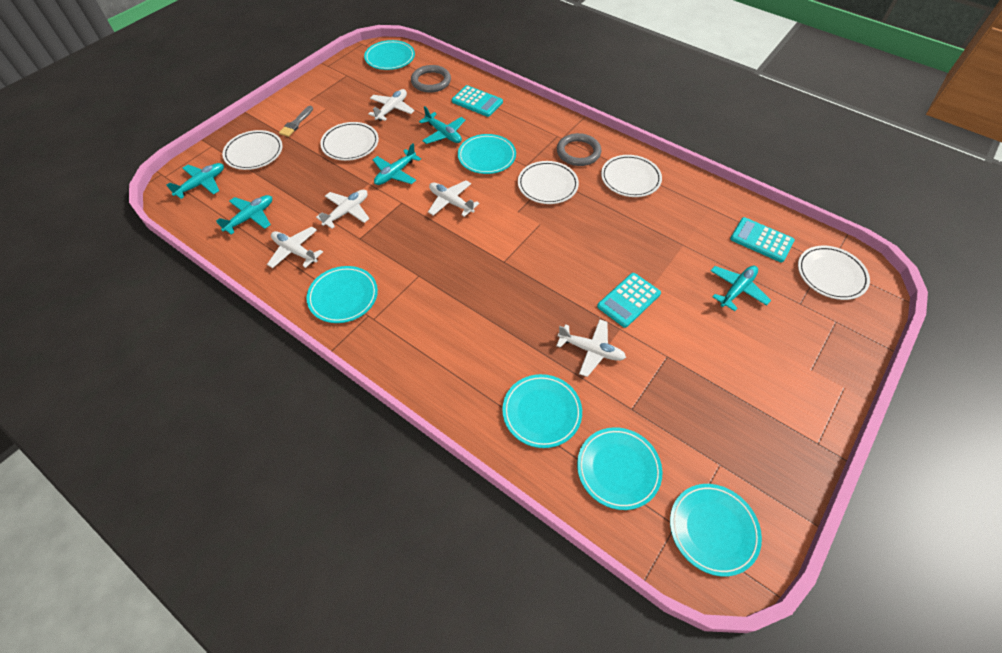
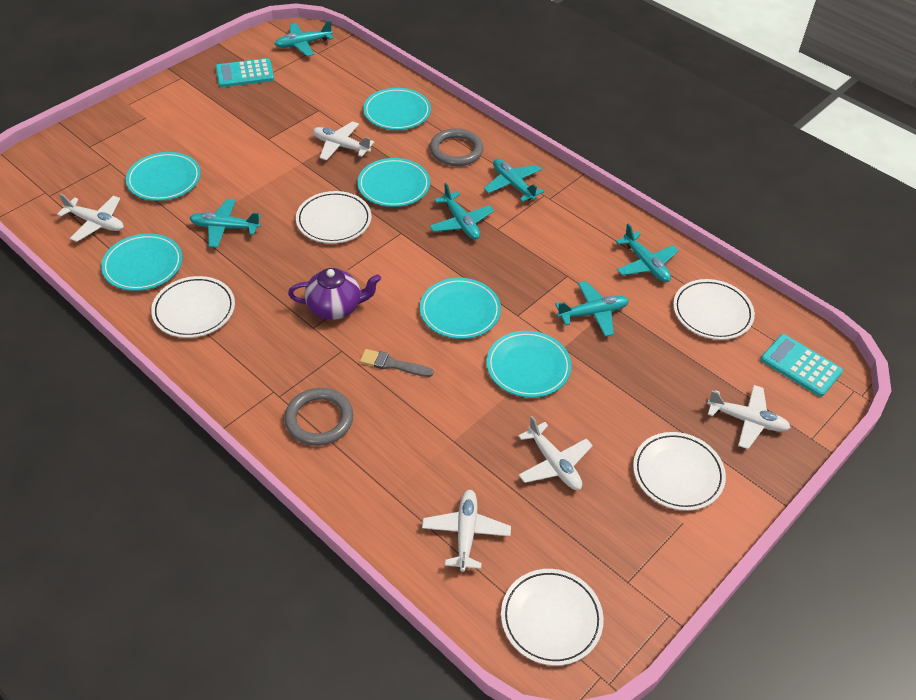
purple teapot: 0 -> 1
turquoise calculator: 3 -> 2
turquoise plane: 5 -> 6

